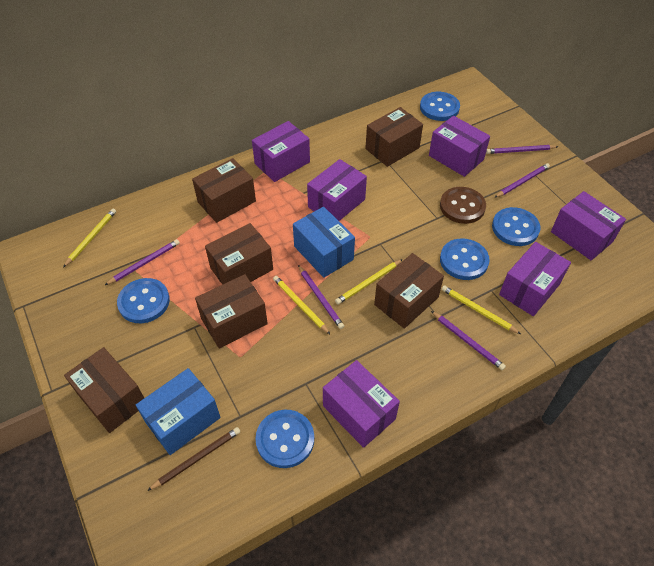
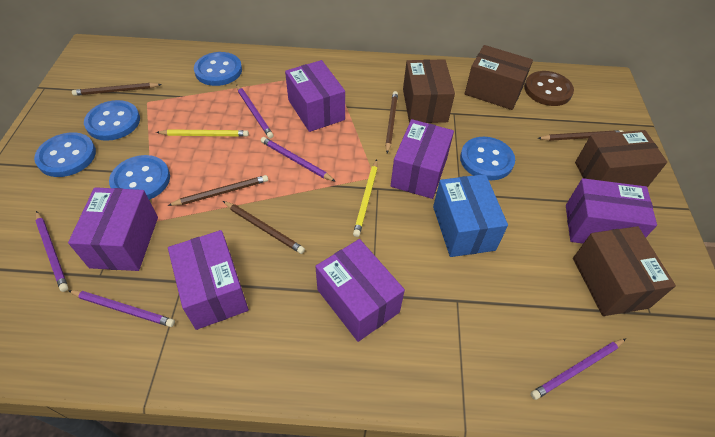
blue box: 2 -> 1
brown box: 6 -> 4
brown pencil: 1 -> 5
yellow pencil: 4 -> 2

